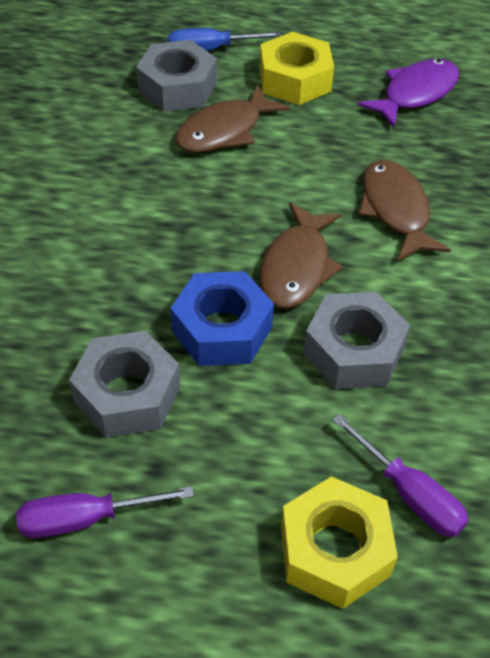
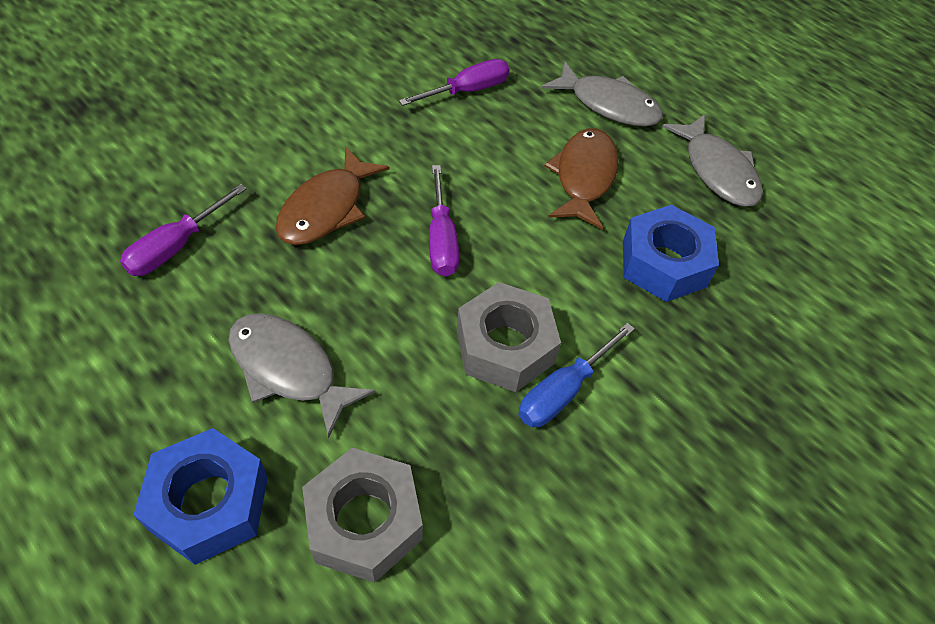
blue nut: 1 -> 2
brown fish: 3 -> 2
grey fish: 0 -> 3
grey nut: 3 -> 2
purple fish: 1 -> 0
purple screwdriver: 2 -> 3
yellow nut: 2 -> 0

